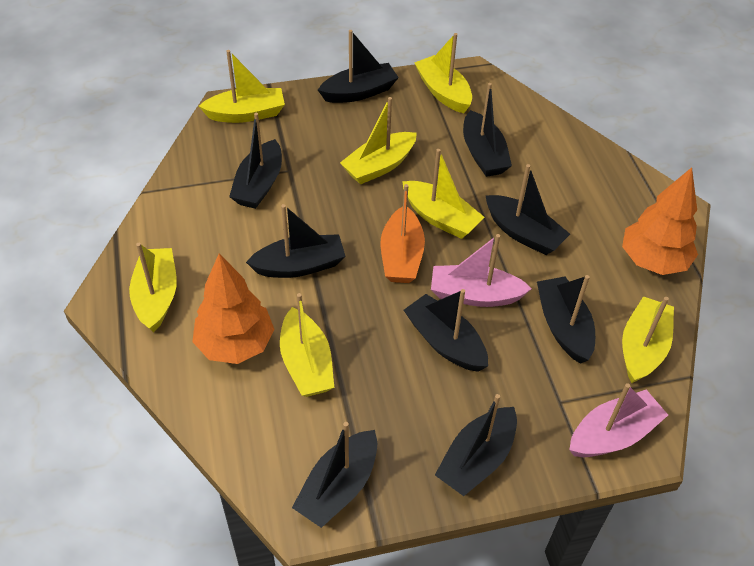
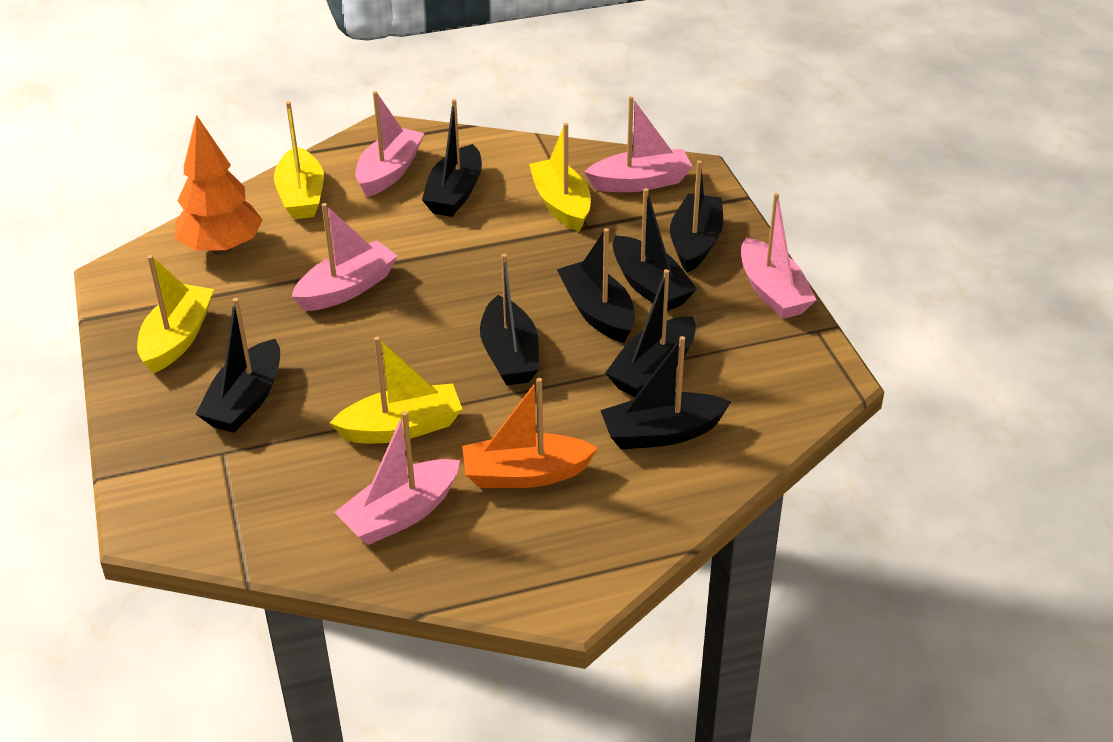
black boat: 9 -> 8
orange tree: 2 -> 1
pink boat: 2 -> 5
yellow boat: 7 -> 4

